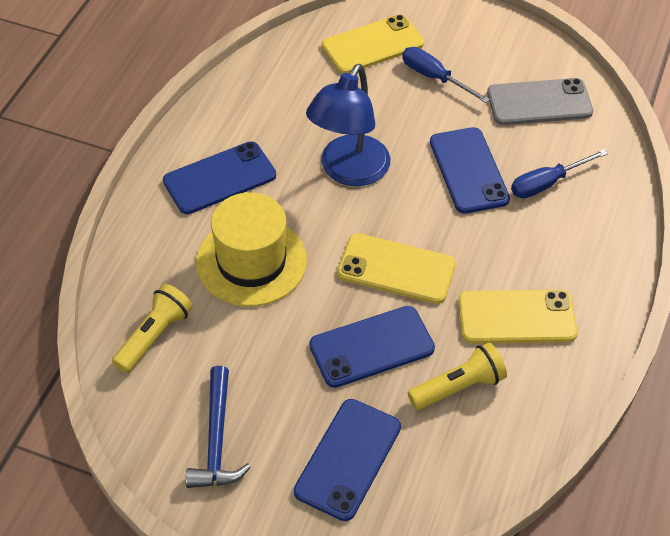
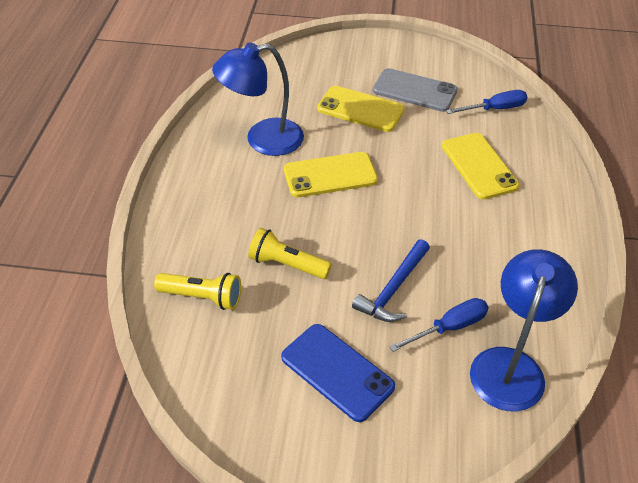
blue lamp: 1 -> 2
blue phone: 4 -> 1
yellow hat: 1 -> 0

